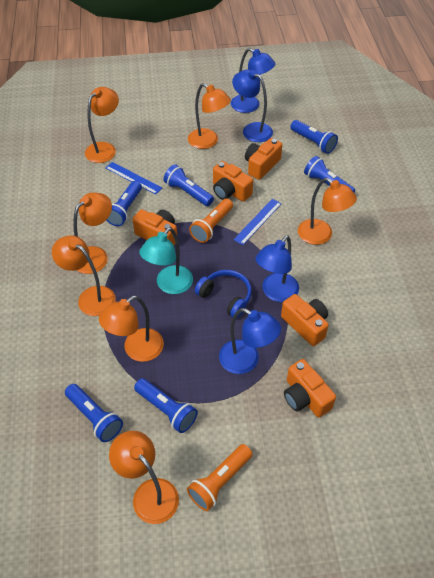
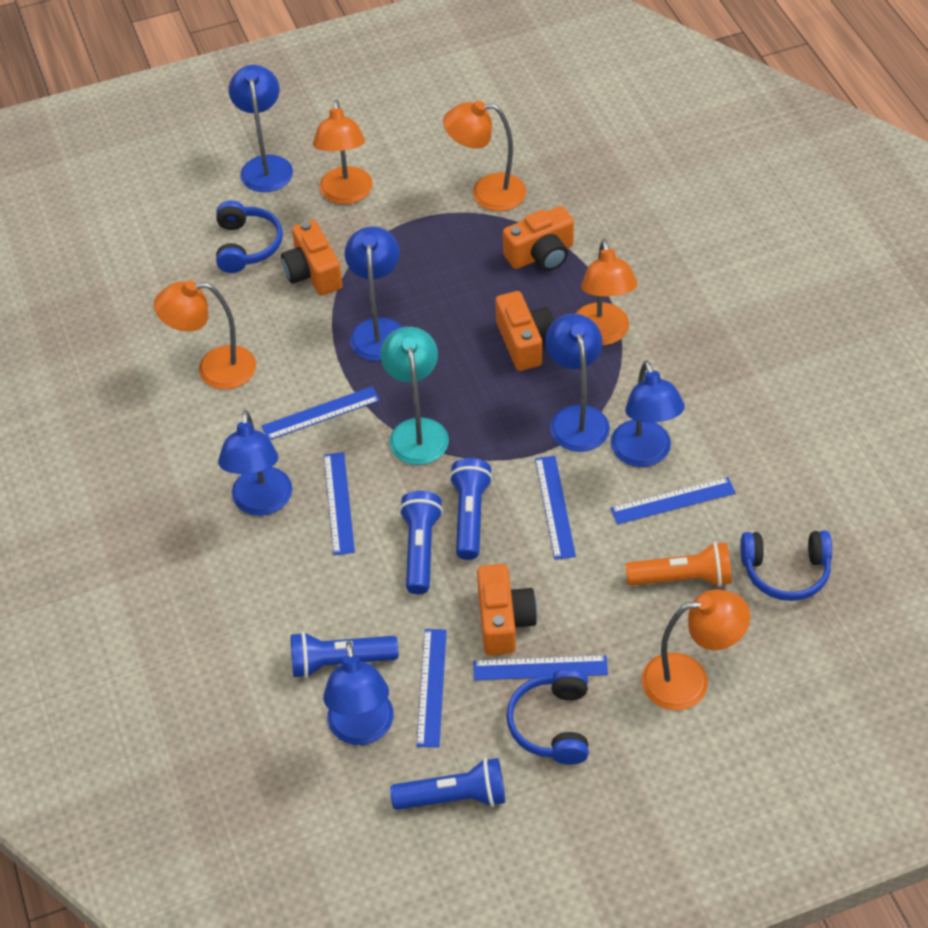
blue flashlight: 6 -> 4
blue headphones: 1 -> 3
blue lamp: 4 -> 6
blue ruler: 2 -> 6
orange camera: 5 -> 4
orange flashlight: 2 -> 1
orange lamp: 7 -> 5

